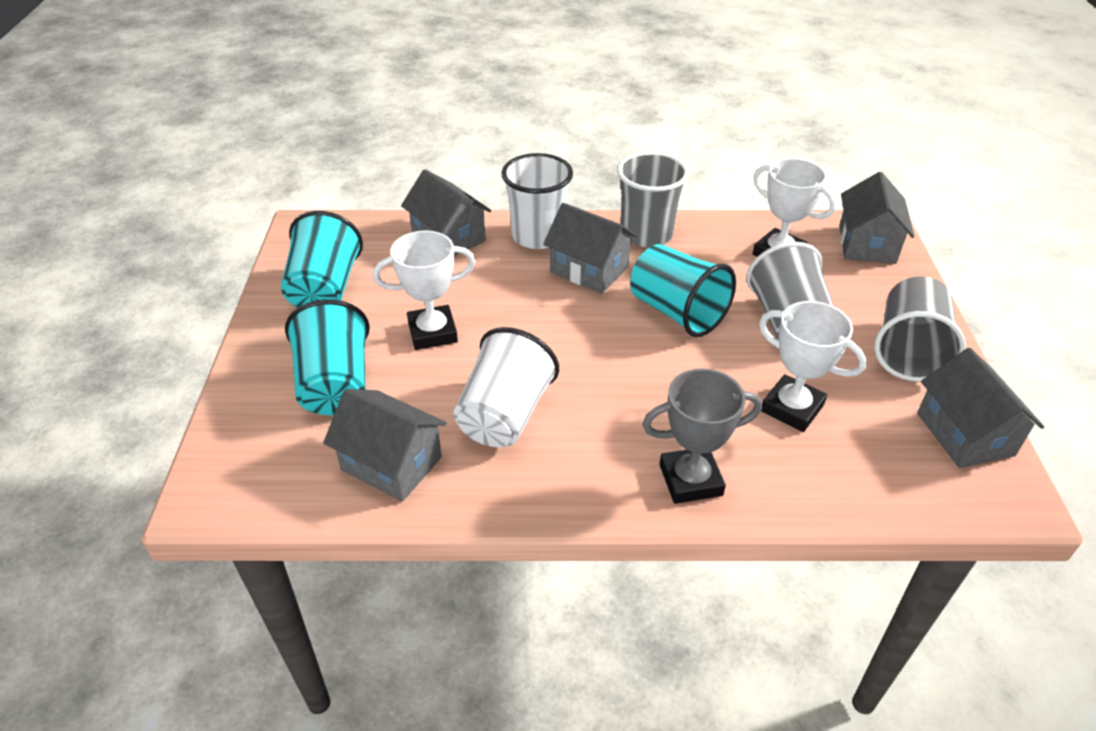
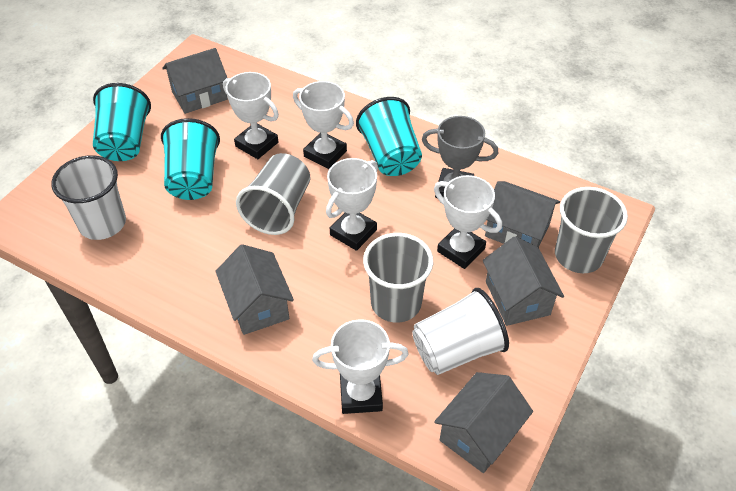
white trophy: 3 -> 5

